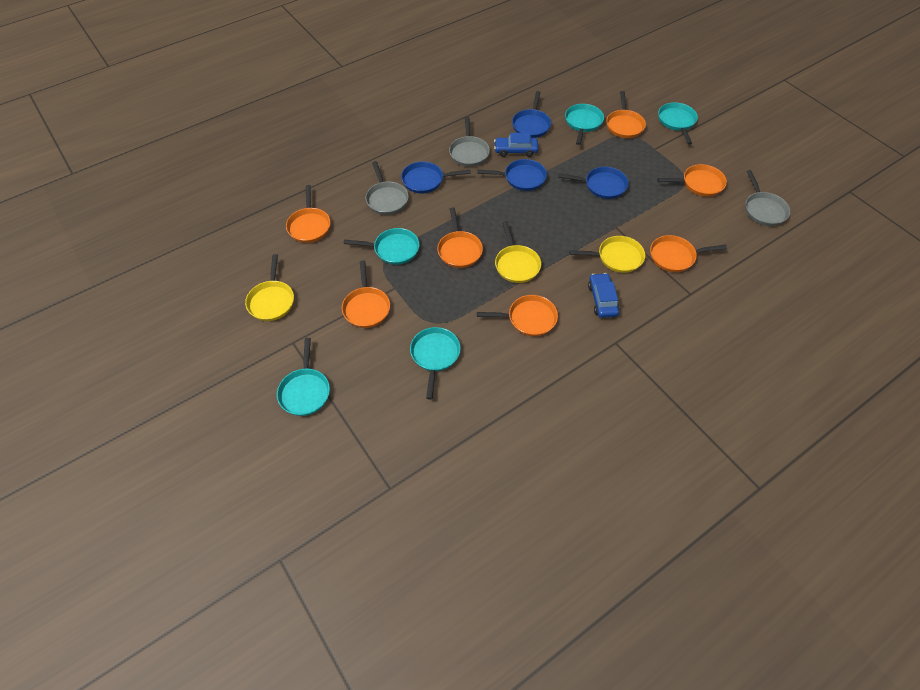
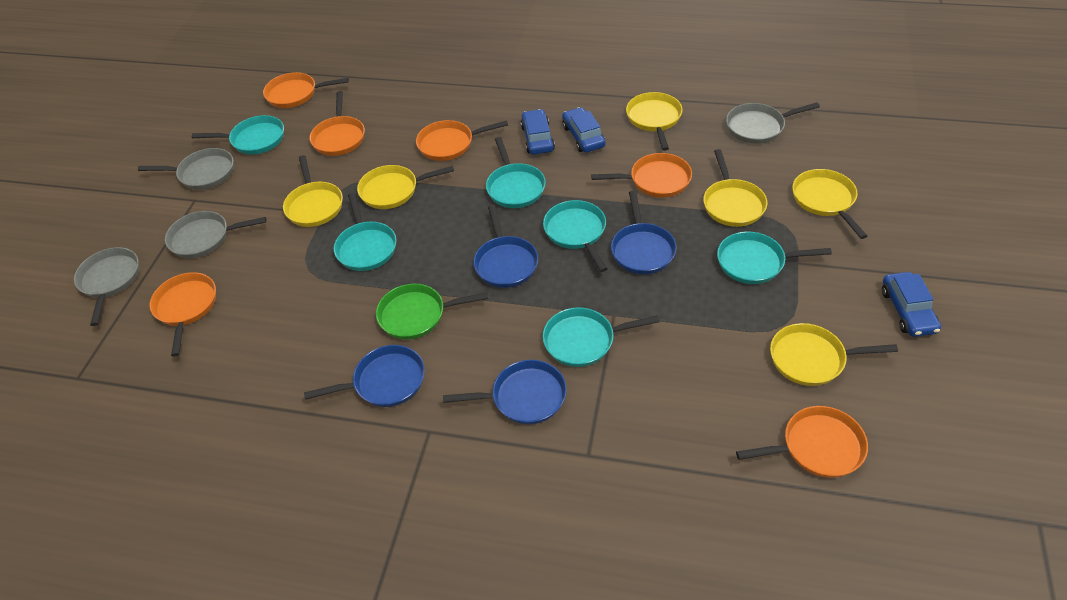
blue car: 2 -> 3
green pan: 0 -> 1
grey pan: 3 -> 4
orange pan: 7 -> 6
turquoise pan: 5 -> 6
yellow pan: 3 -> 6

